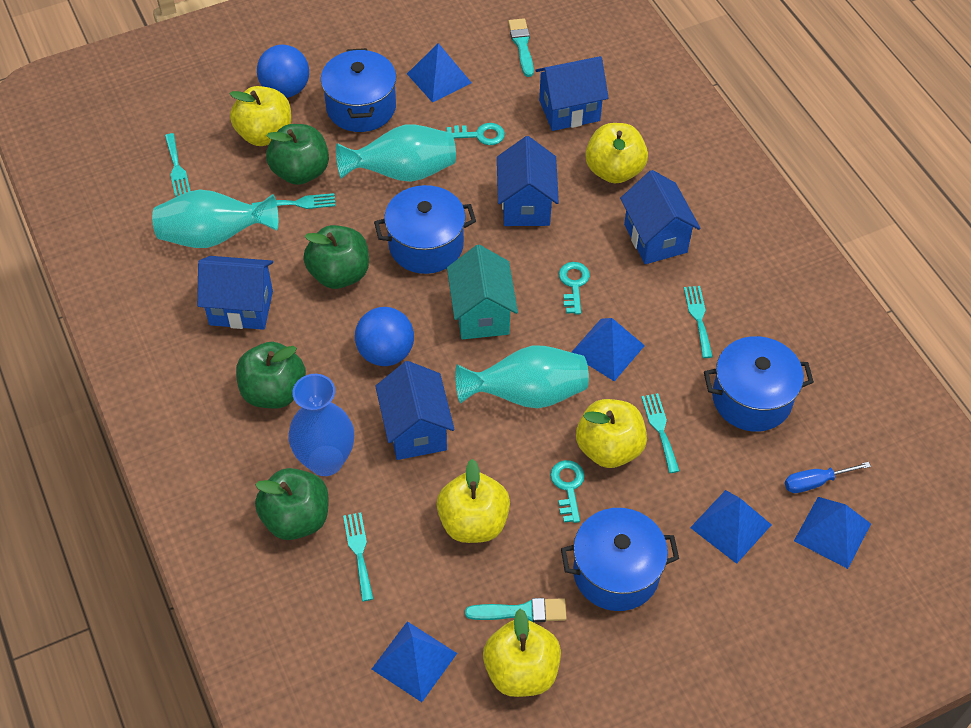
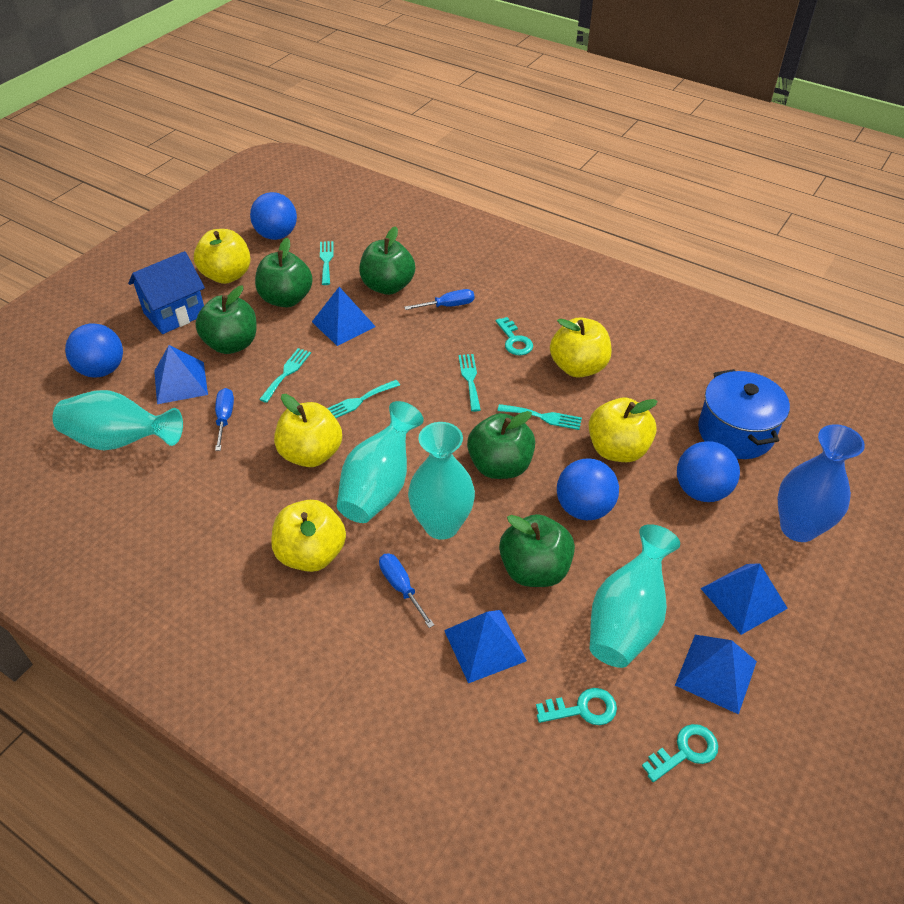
blue ball: 2 -> 4
blue house: 5 -> 1
blue pot: 4 -> 1
blue screwdriver: 1 -> 3
green apple: 4 -> 5
turquoise brush: 2 -> 0
turquoise house: 1 -> 0
turquoise vase: 3 -> 4

